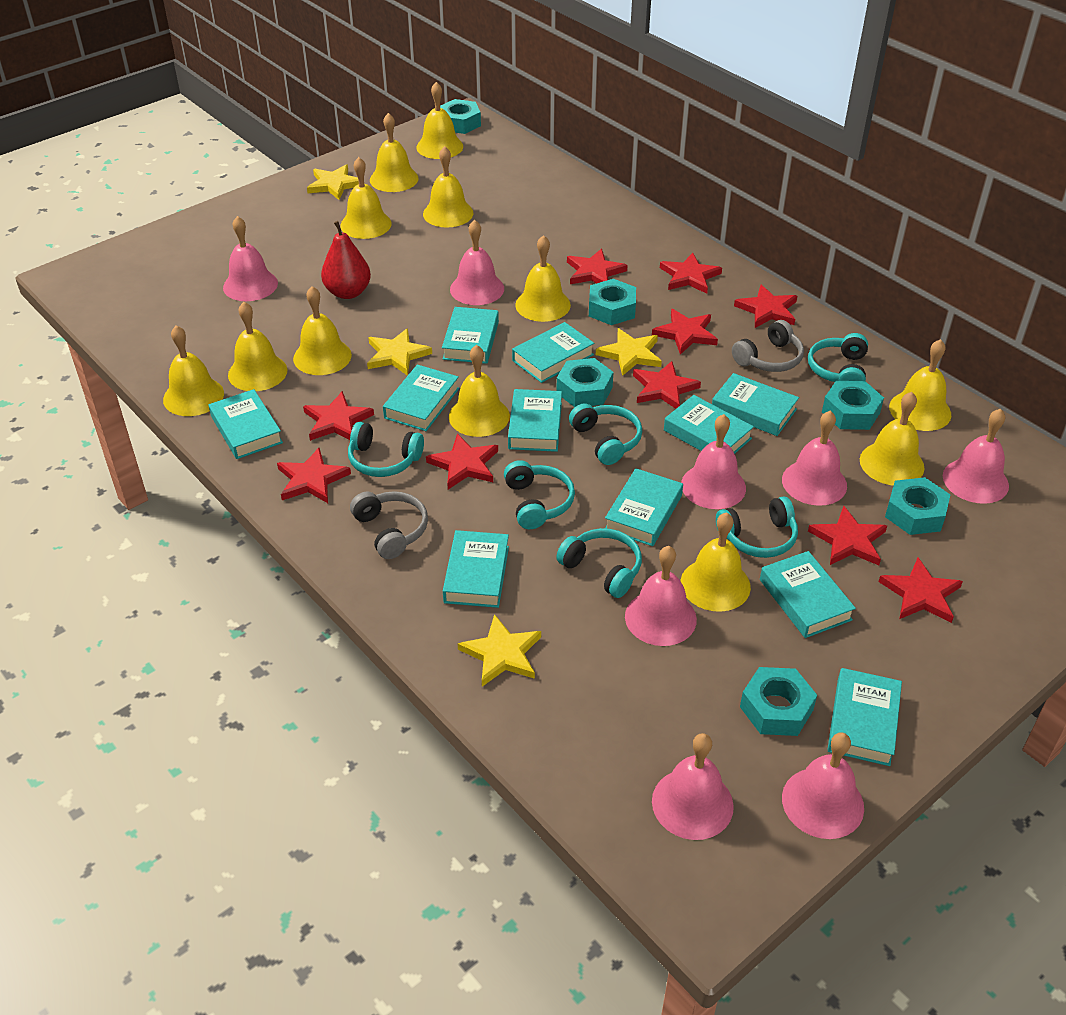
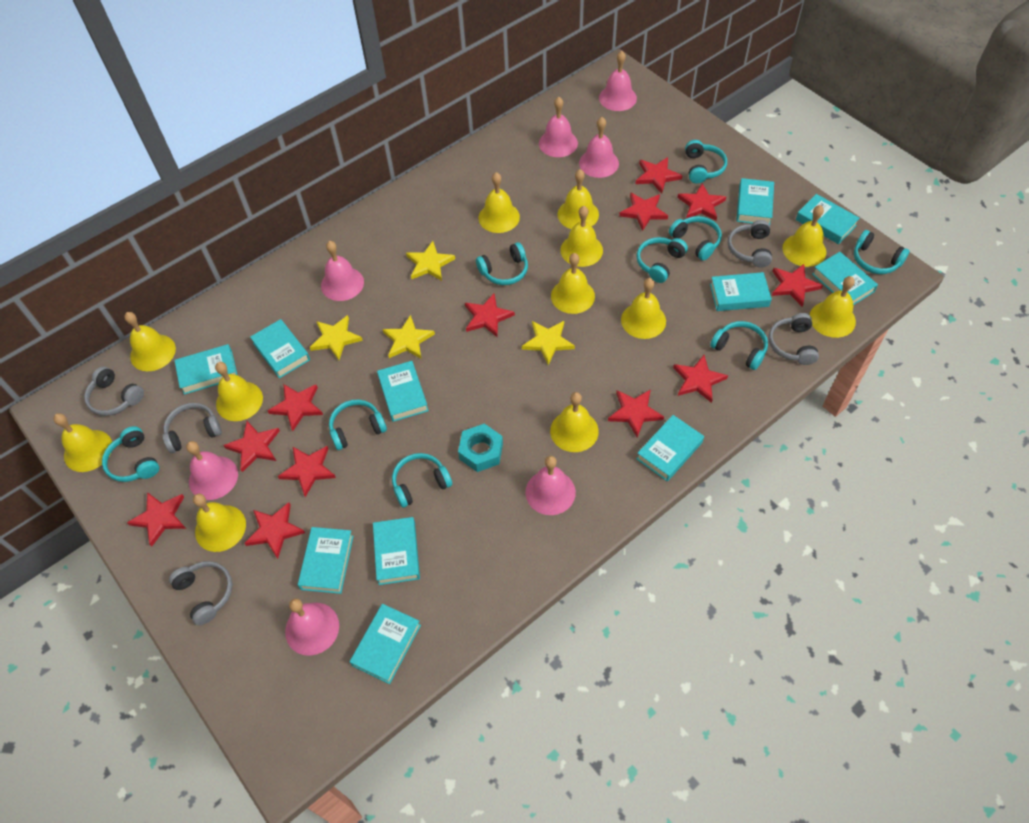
grey headphones: 2 -> 5
pink bell: 8 -> 7
red pear: 1 -> 0
red star: 10 -> 12
turquoise headphones: 6 -> 9
turquoise nut: 6 -> 1

